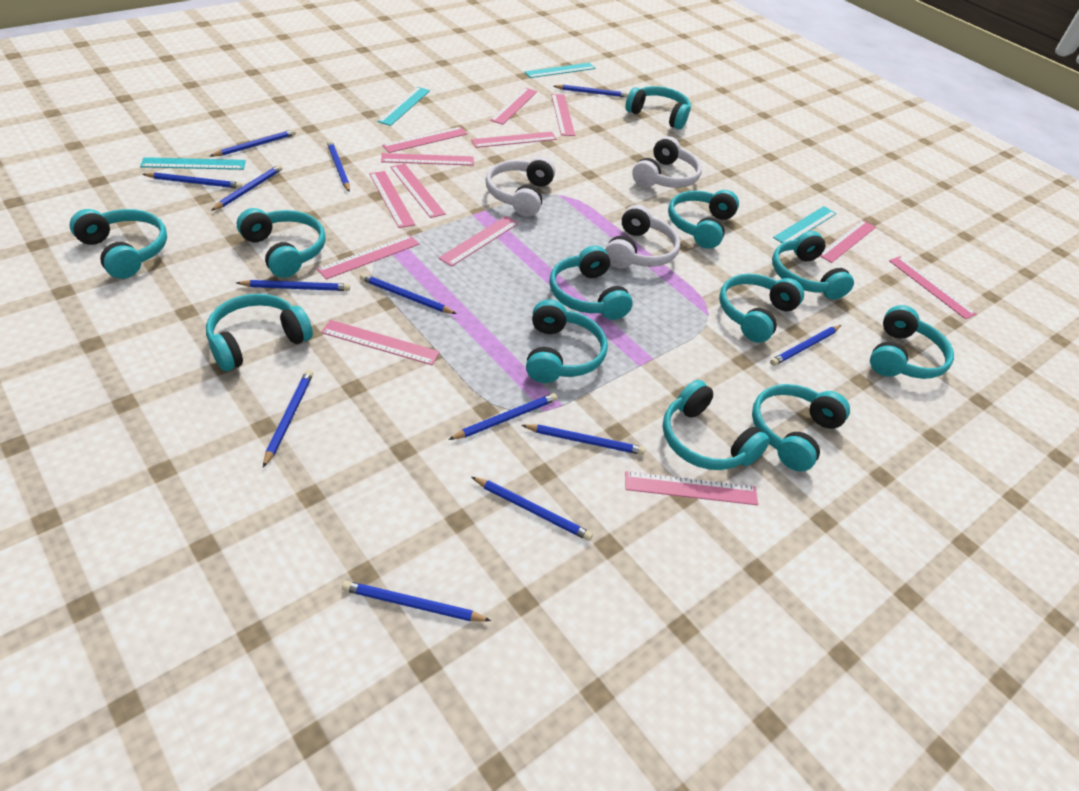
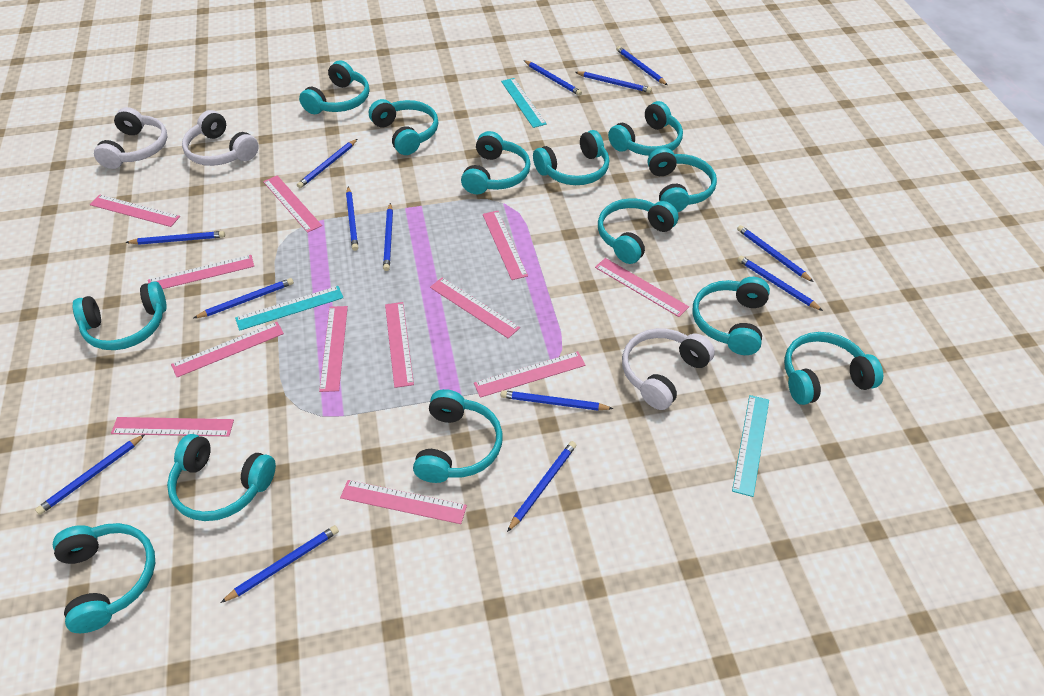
blue pencil: 13 -> 14
pink ruler: 13 -> 12
turquoise headphones: 12 -> 13
turquoise ruler: 4 -> 3

